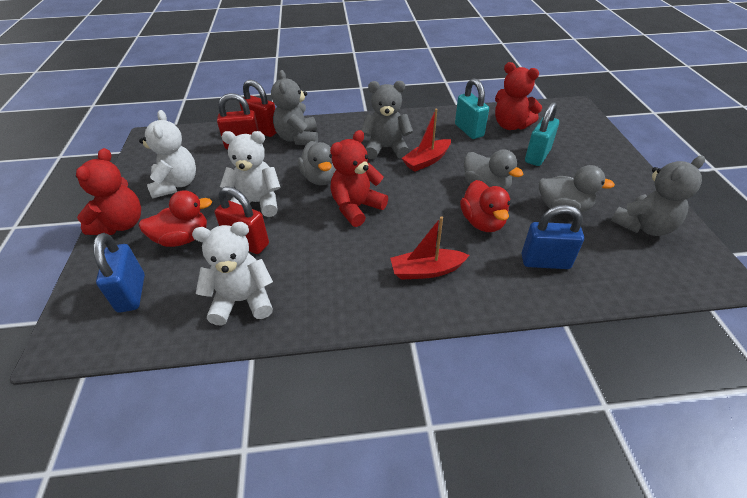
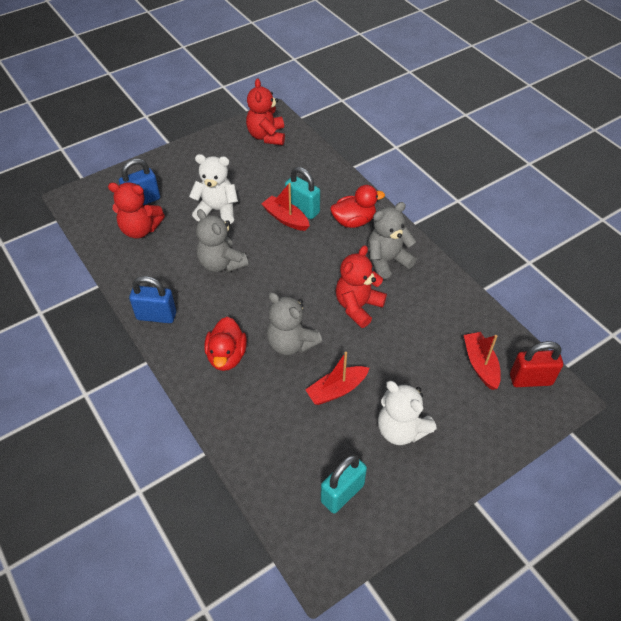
grey duck: 3 -> 0
red boat: 2 -> 3
red padlock: 3 -> 1
white teddy bear: 3 -> 2

